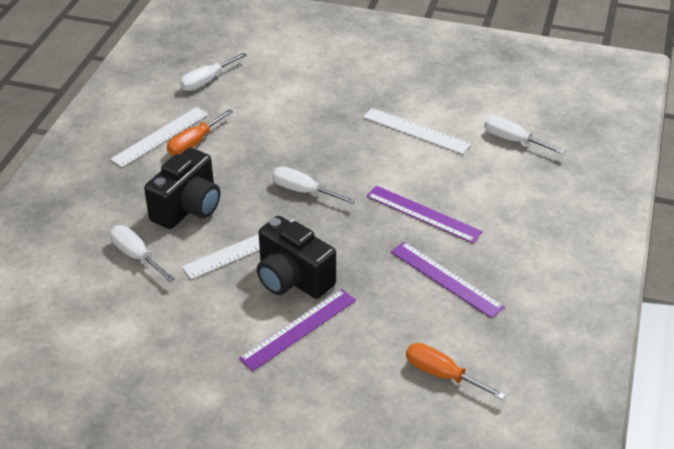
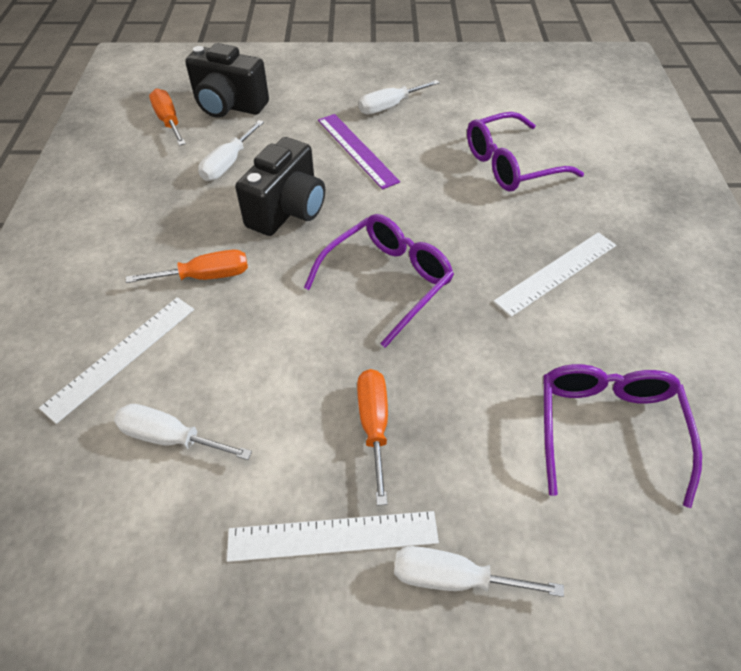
orange screwdriver: 2 -> 3
purple glasses: 0 -> 3
purple ruler: 3 -> 1

